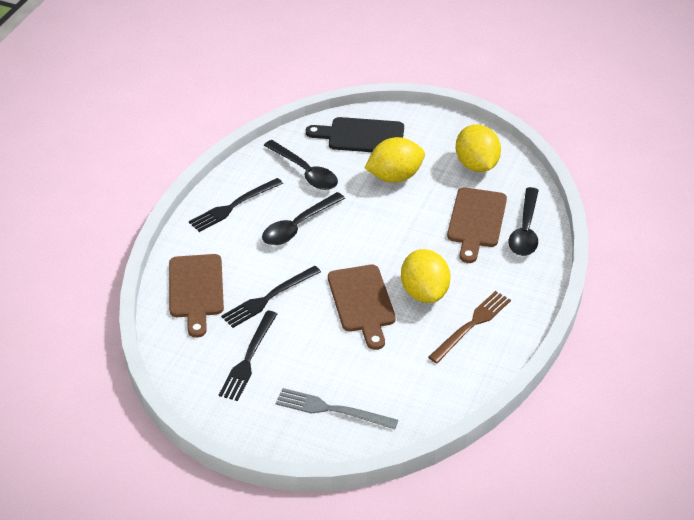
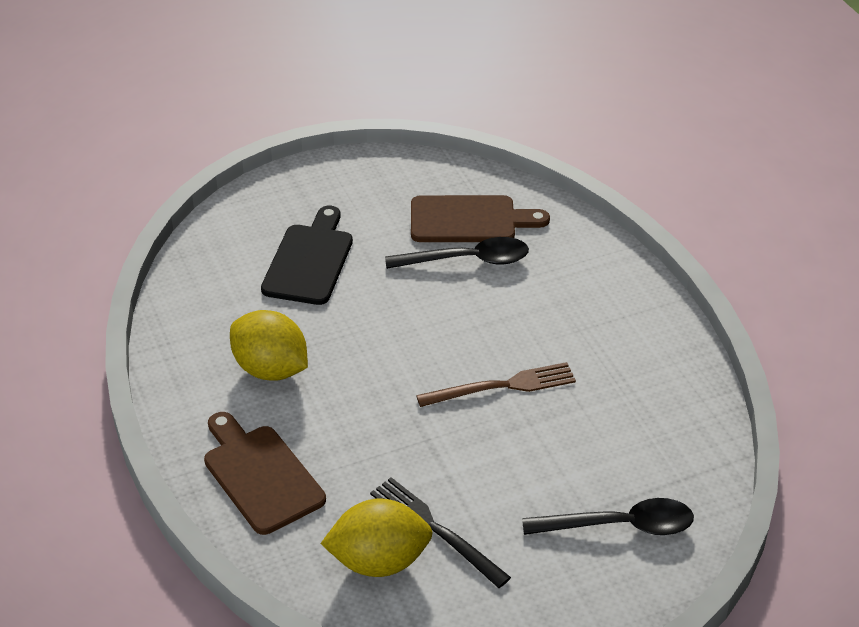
black fork: 3 -> 1
black spoon: 3 -> 2
brown cutting board: 3 -> 2
grey fork: 1 -> 0
yellow lemon: 3 -> 2

